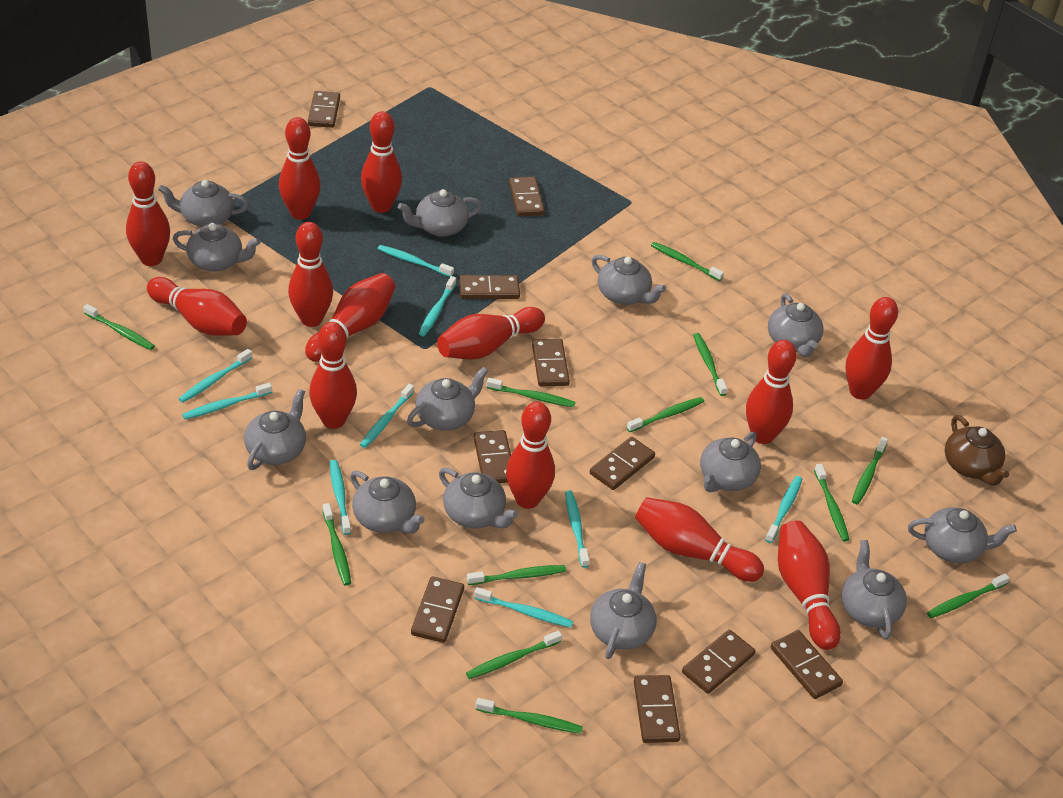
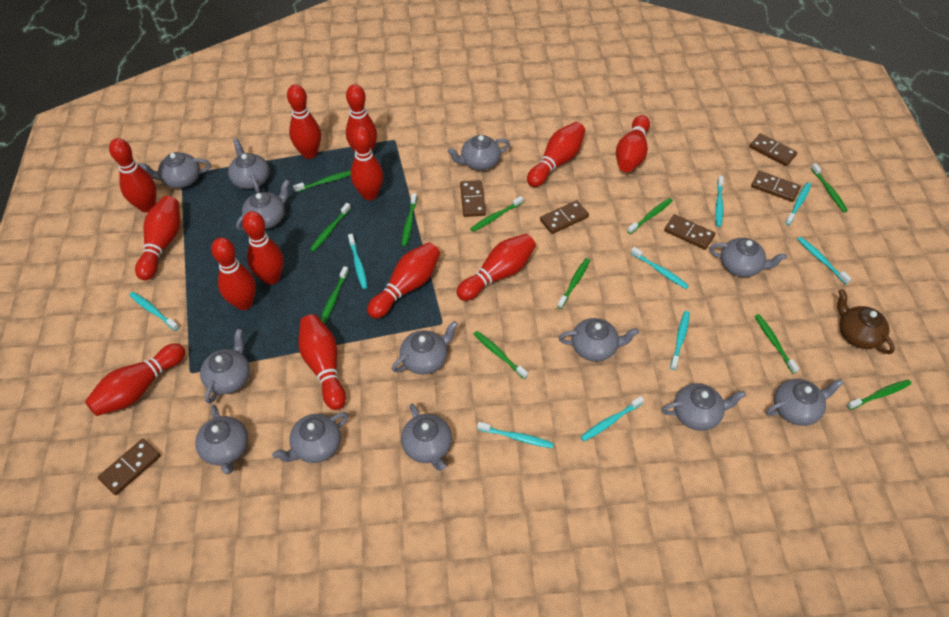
brown domino: 10 -> 6
green toothbrush: 12 -> 11

